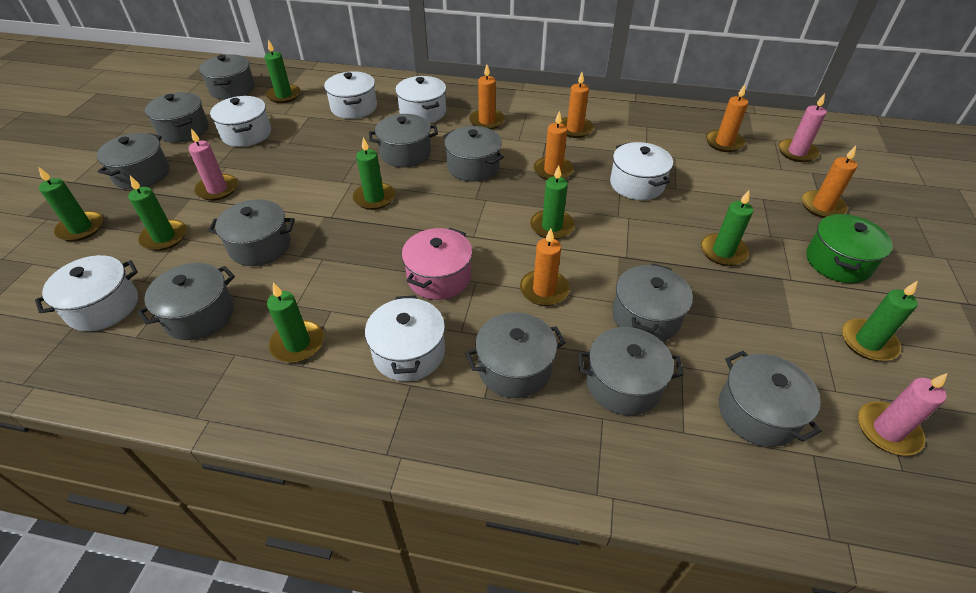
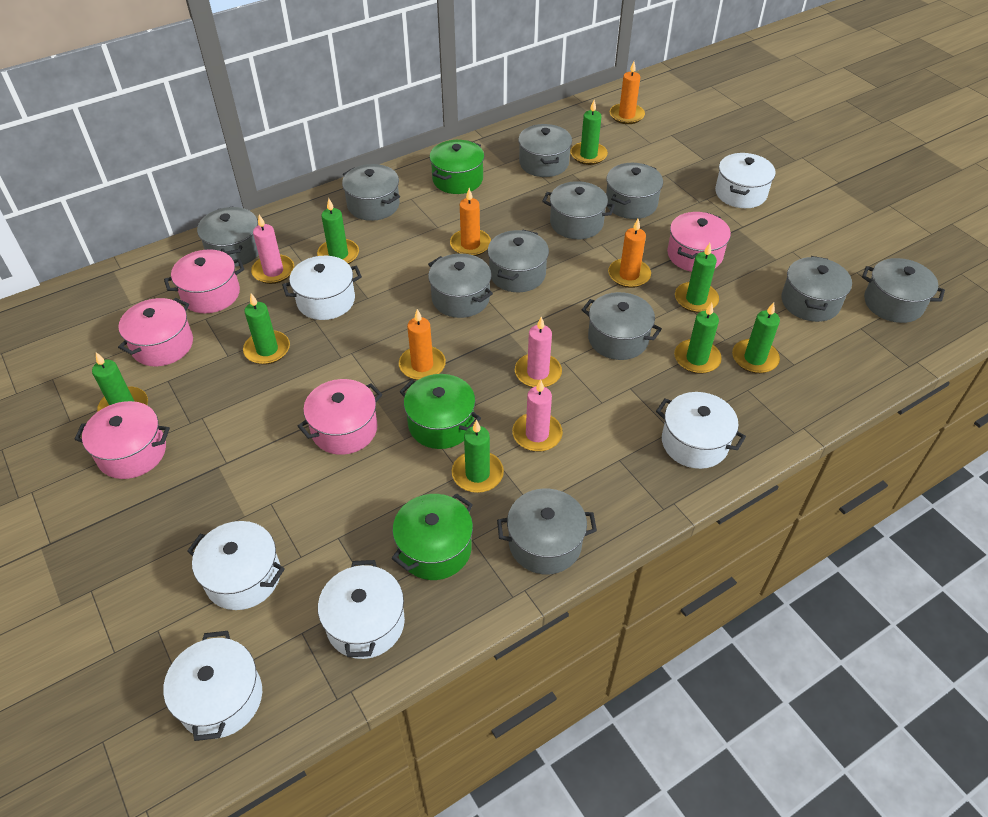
green pot: 1 -> 3
orange candle: 6 -> 4
pink pot: 1 -> 5

